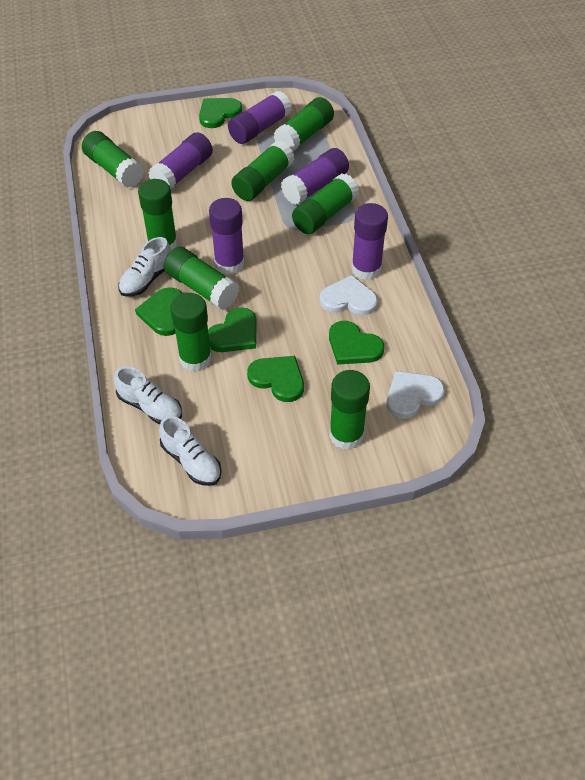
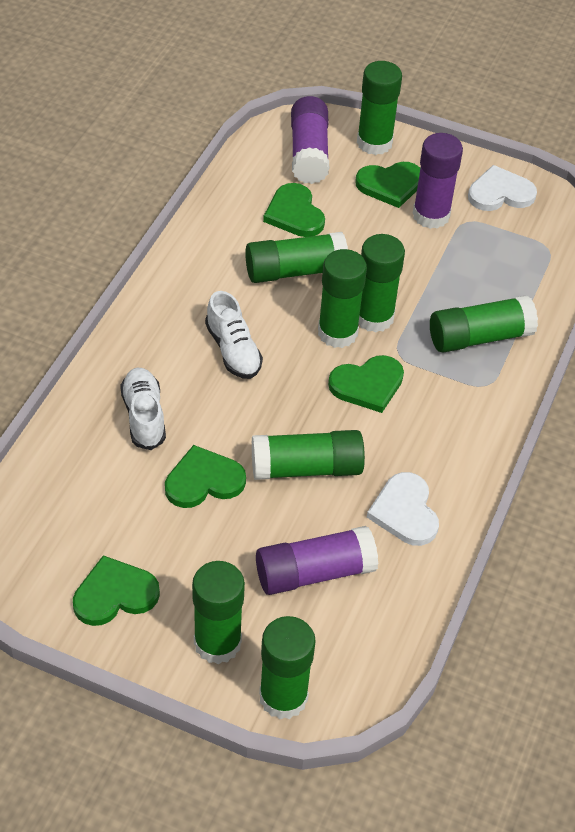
purple glue stick: 5 -> 3
white shoe: 3 -> 2

